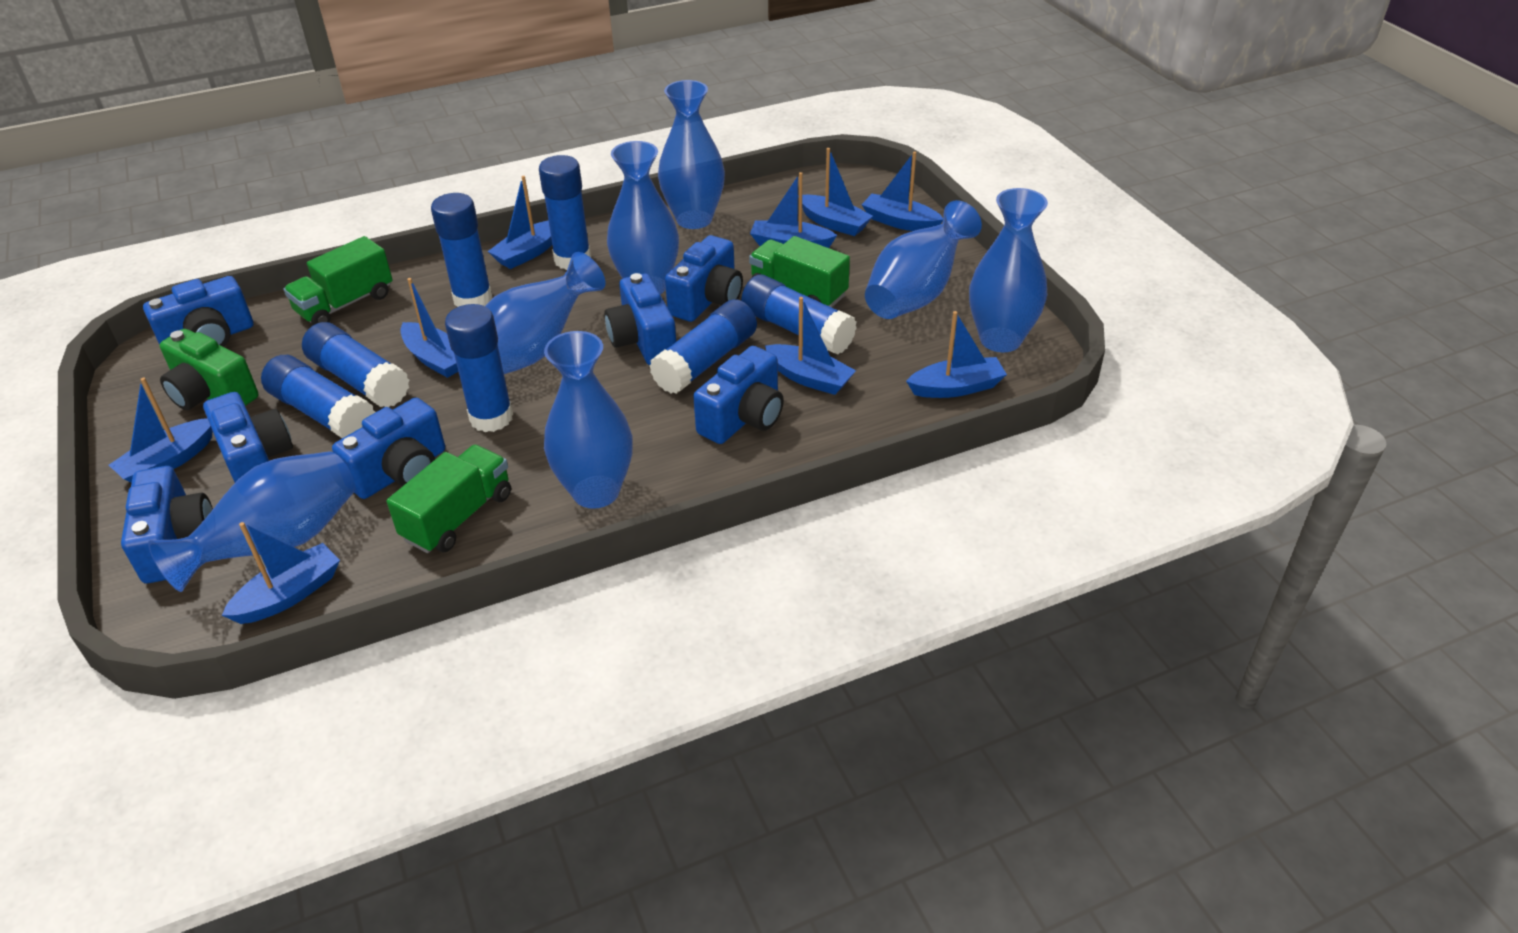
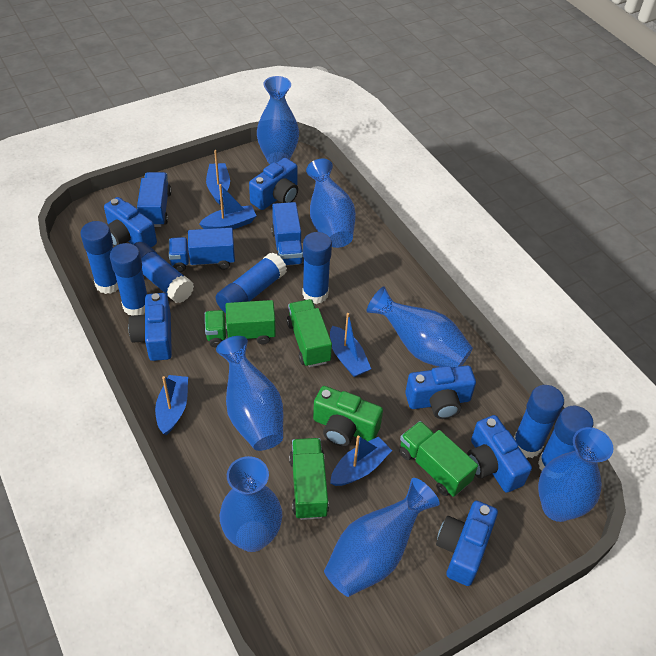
blue boat: 9 -> 5
blue camera: 7 -> 6
blue truck: 0 -> 3
green truck: 3 -> 4

